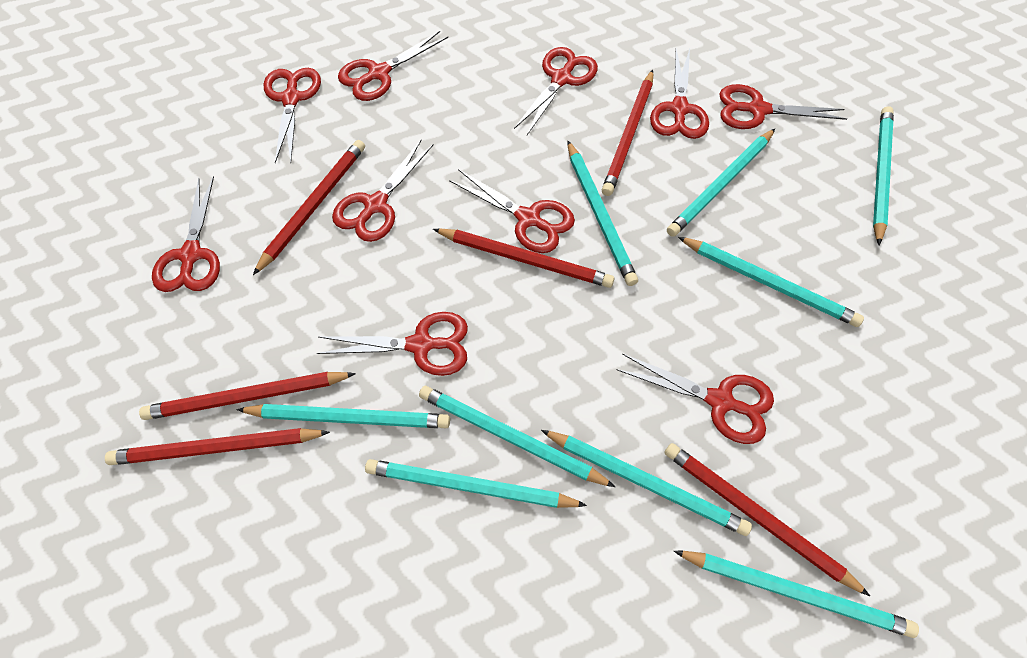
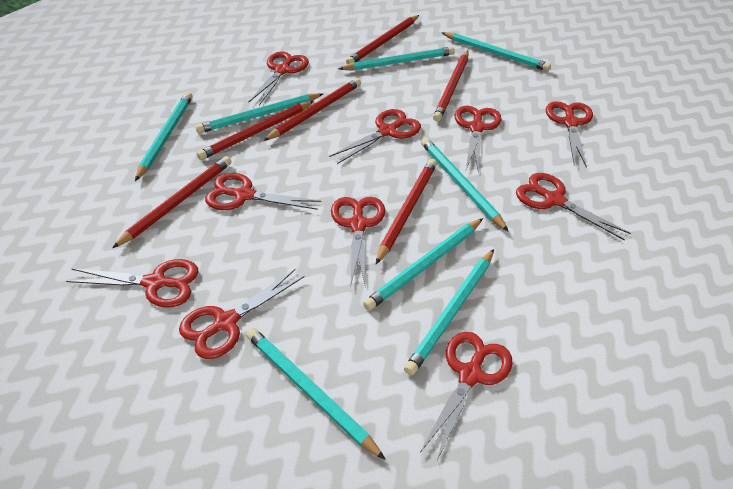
turquoise pencil: 9 -> 8

